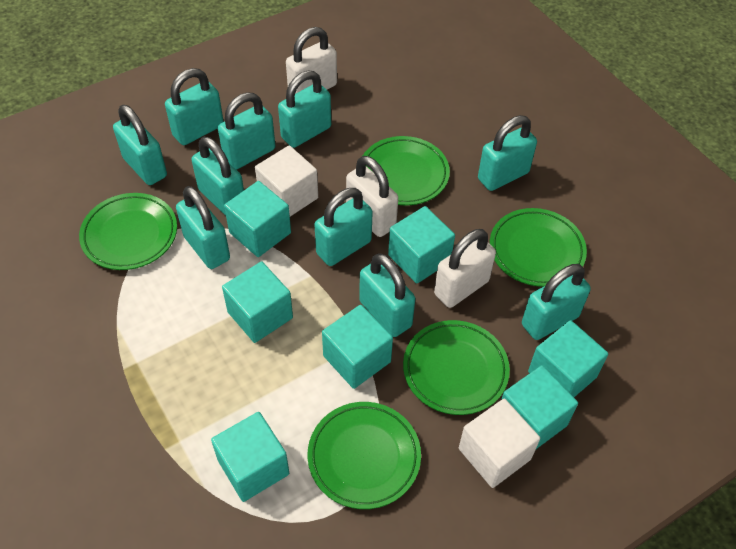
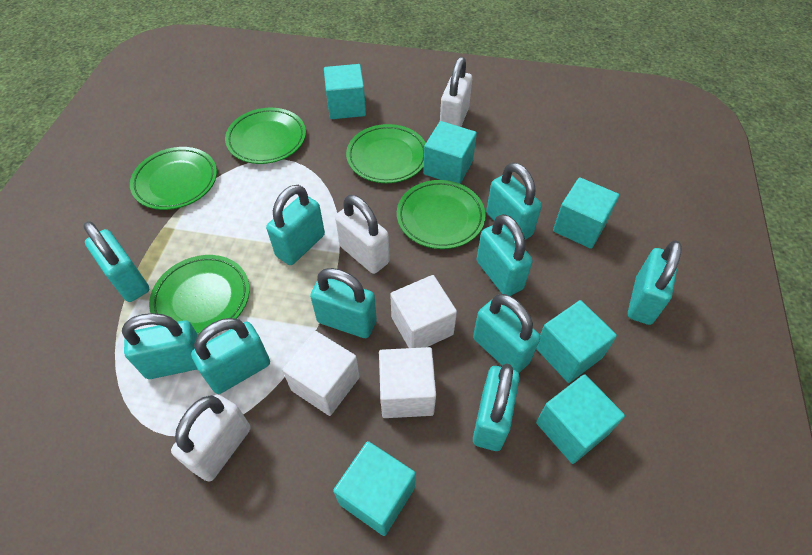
turquoise cube: 7 -> 6
white cube: 2 -> 3

